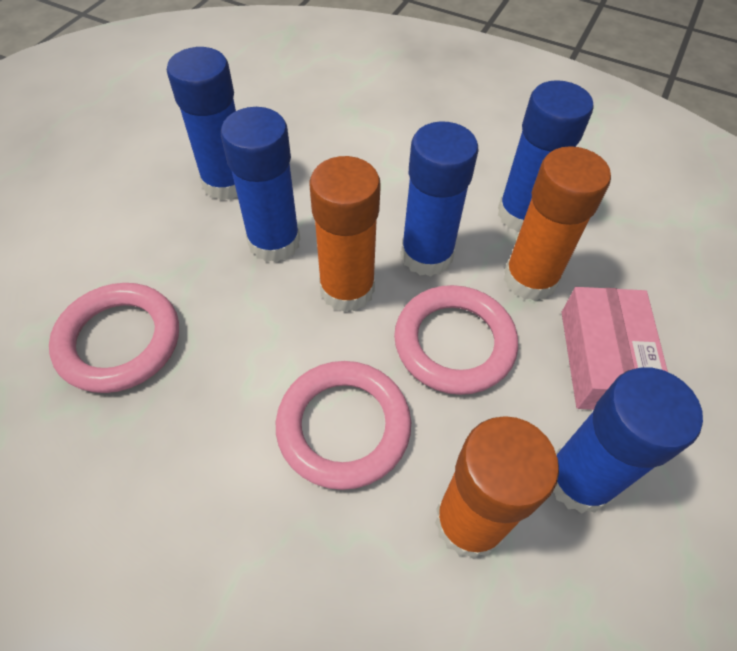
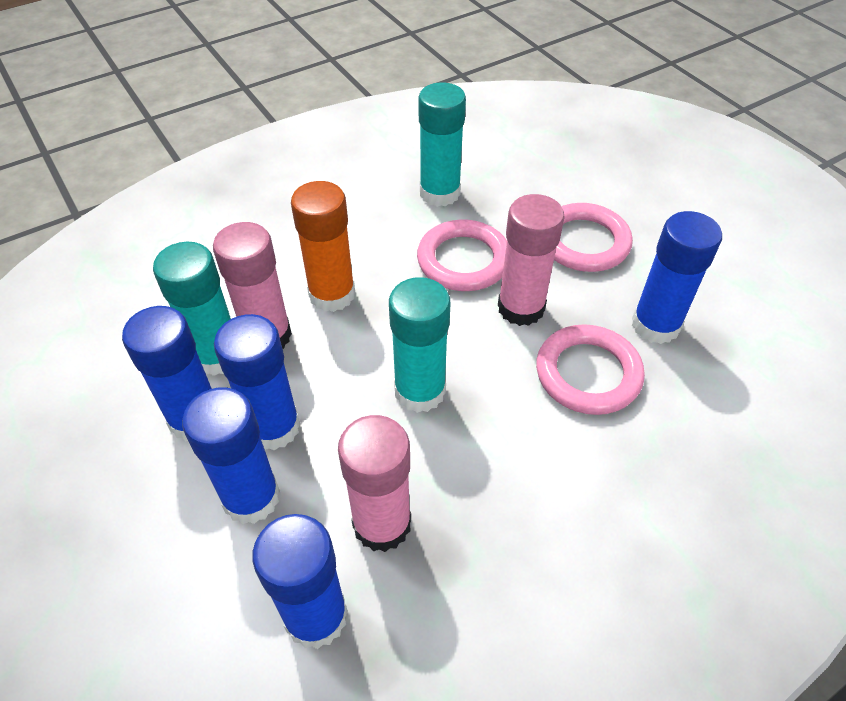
orange glue stick: 3 -> 1
pink box: 1 -> 0
pink glue stick: 0 -> 3
turquoise glue stick: 0 -> 3

